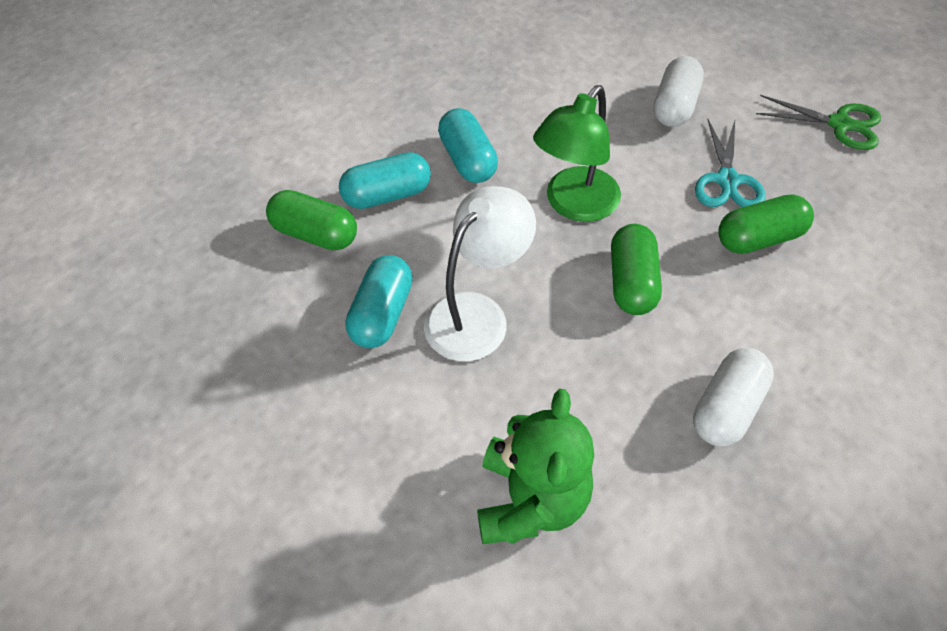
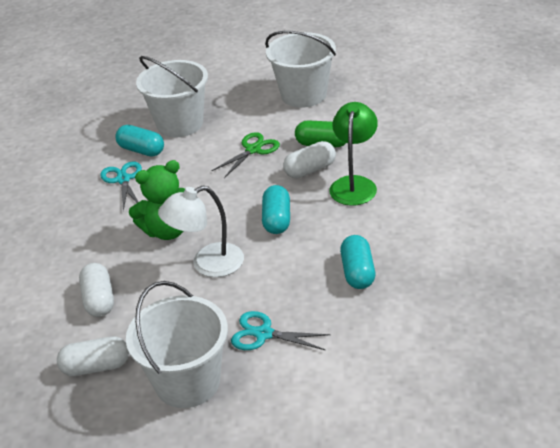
green capsule: 3 -> 1
turquoise scissors: 1 -> 2
white bucket: 0 -> 3
white capsule: 2 -> 3

